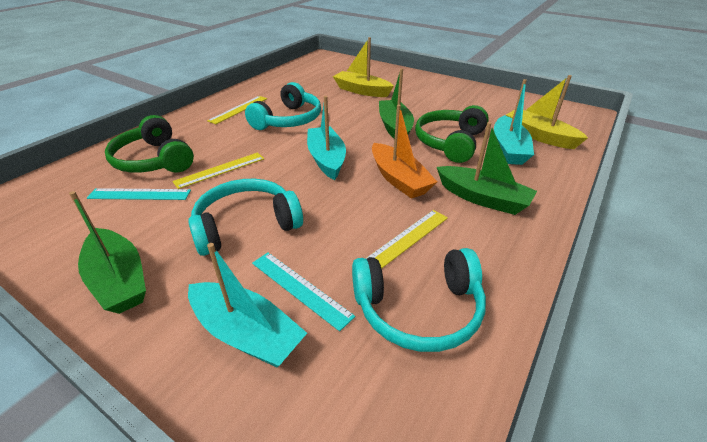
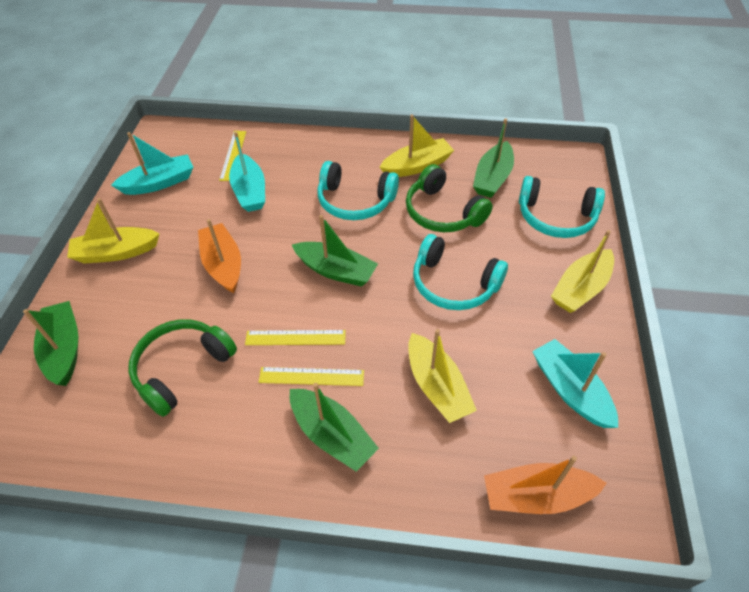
green boat: 3 -> 4
orange boat: 1 -> 2
turquoise ruler: 2 -> 0
yellow boat: 2 -> 4

